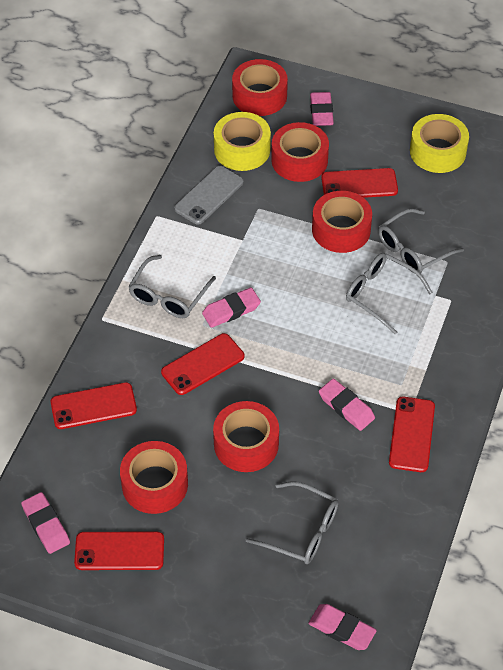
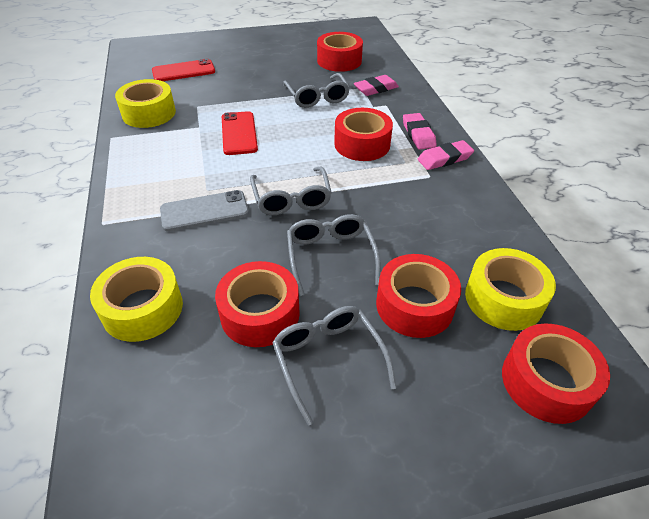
pink eraser: 5 -> 3
red phone: 5 -> 2
yellow tape: 2 -> 3

